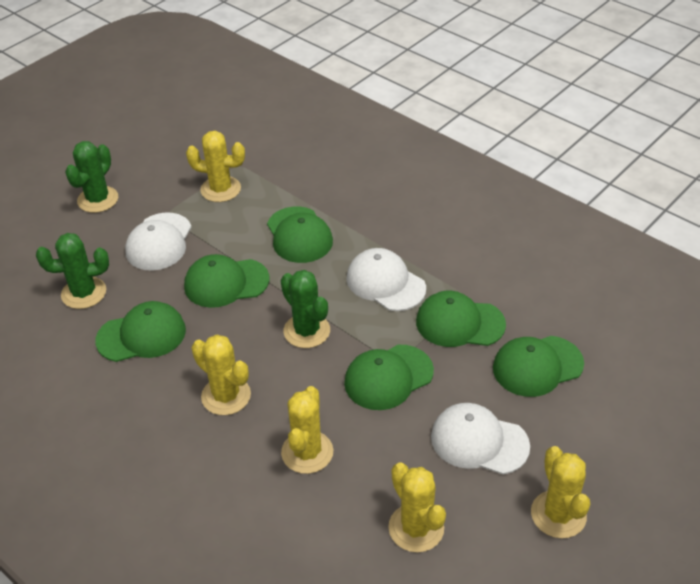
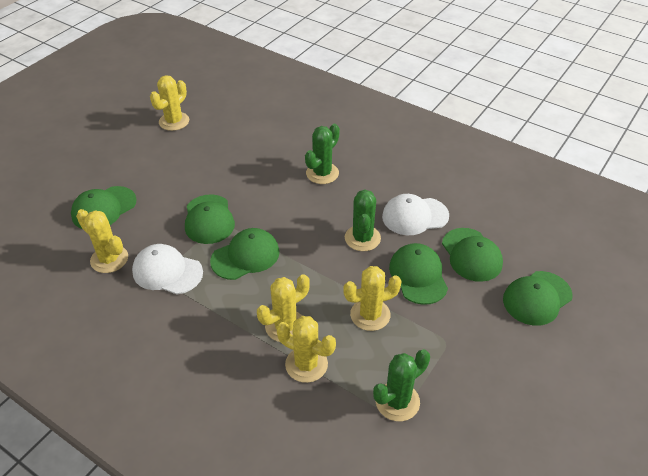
white cap: 3 -> 2

